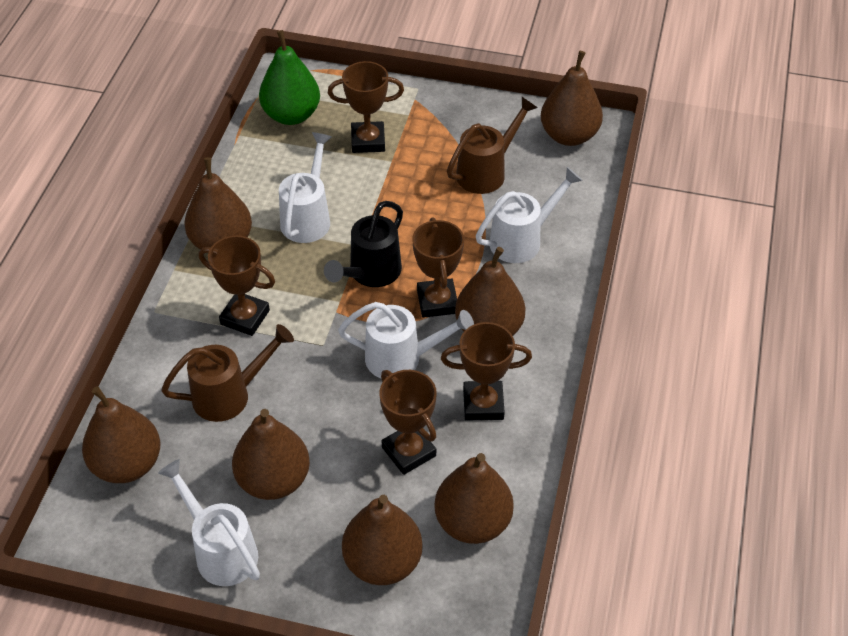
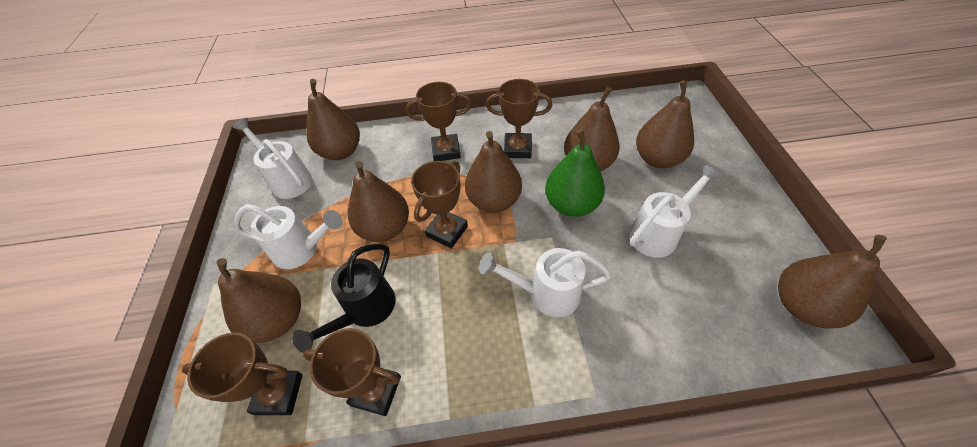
brown watering can: 2 -> 0

